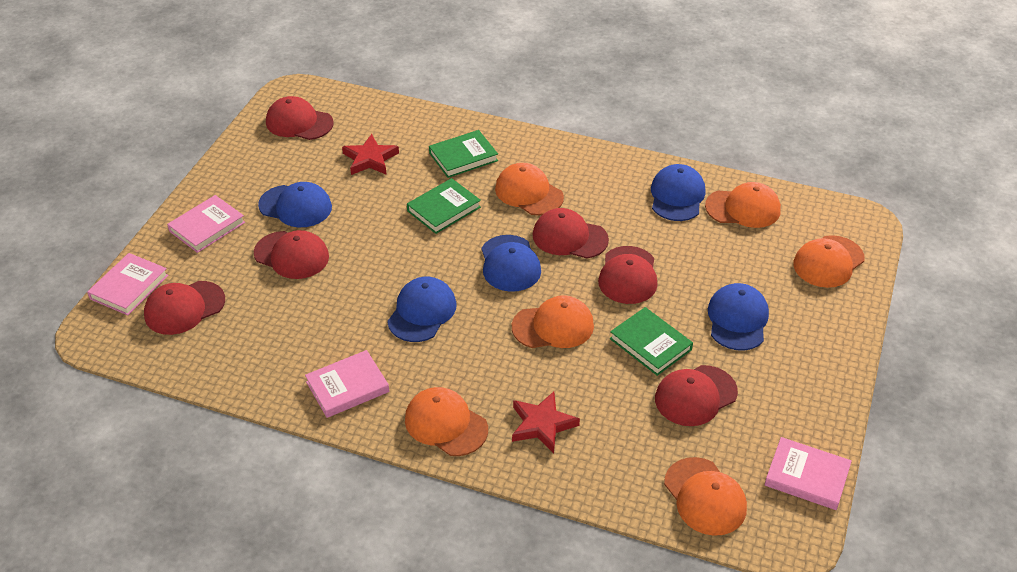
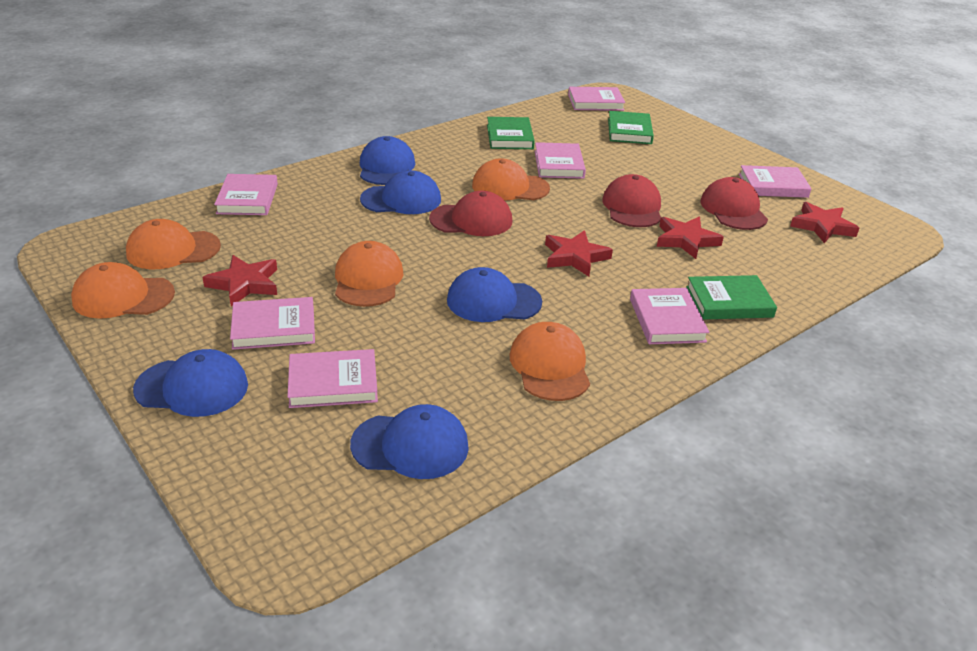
orange cap: 6 -> 5
pink book: 4 -> 7
red cap: 6 -> 3
red star: 2 -> 4

